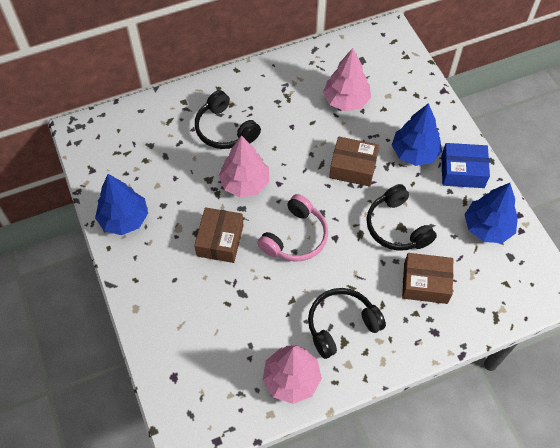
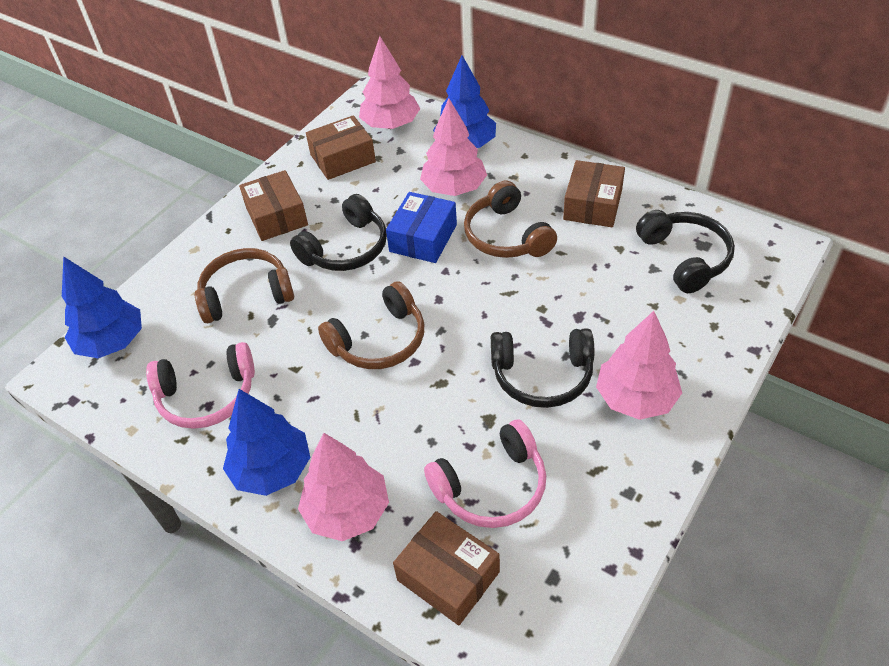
brown box: 3 -> 4
brown headphones: 0 -> 3
pink headphones: 1 -> 2
pink tree: 3 -> 4

